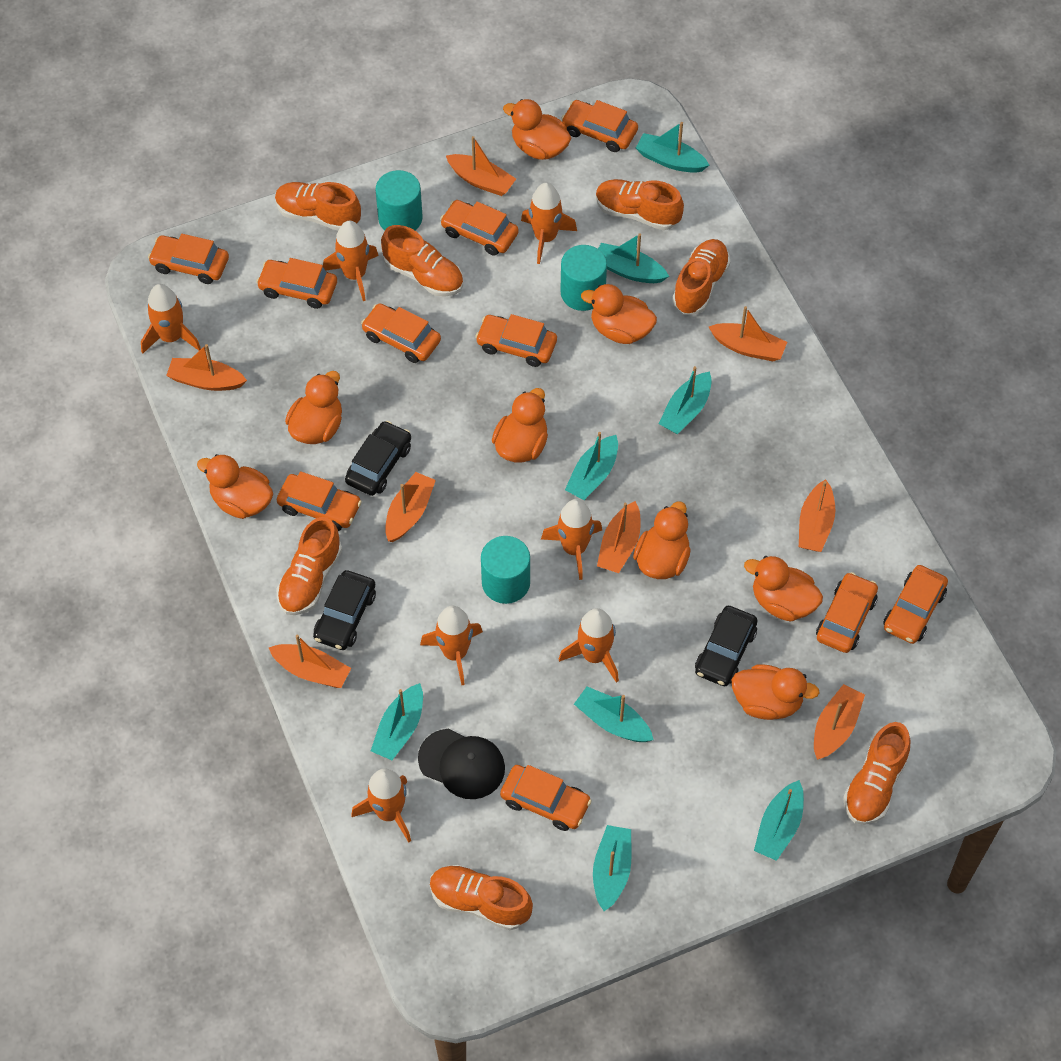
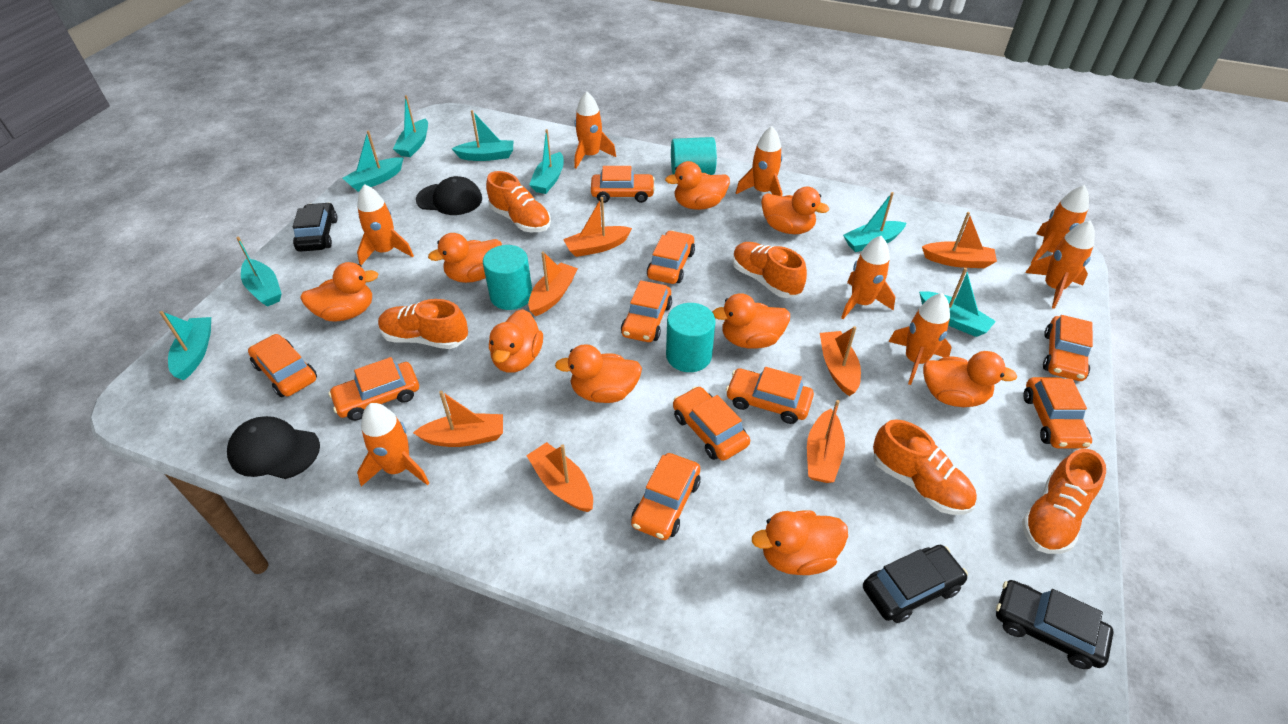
black cap: 1 -> 2
orange boat: 8 -> 7
orange duck: 8 -> 9
orange rocket: 7 -> 8
orange shoe: 7 -> 5

